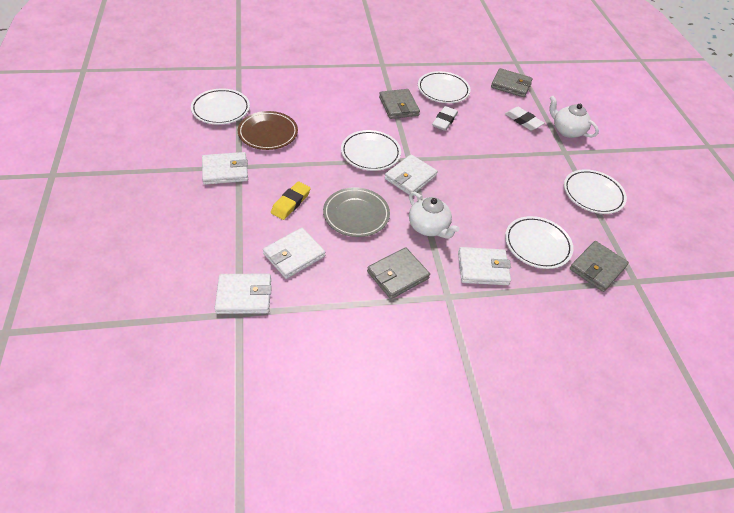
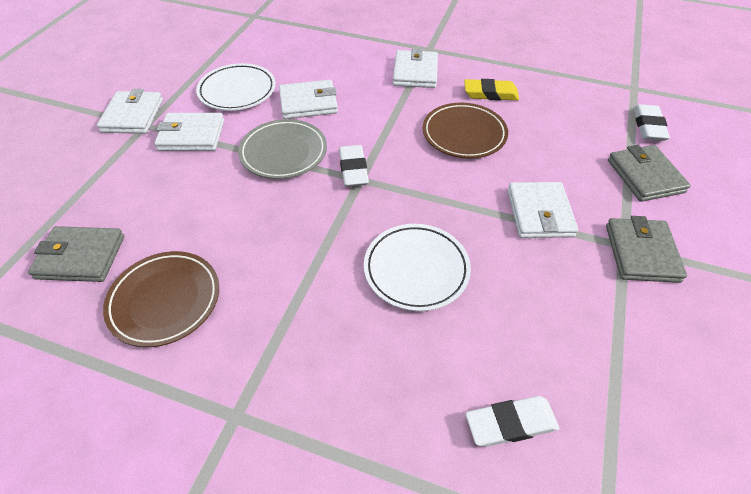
brown plate: 1 -> 2
grey wallet: 4 -> 3
white eraser: 2 -> 3
white plate: 5 -> 2
white teapot: 2 -> 0

